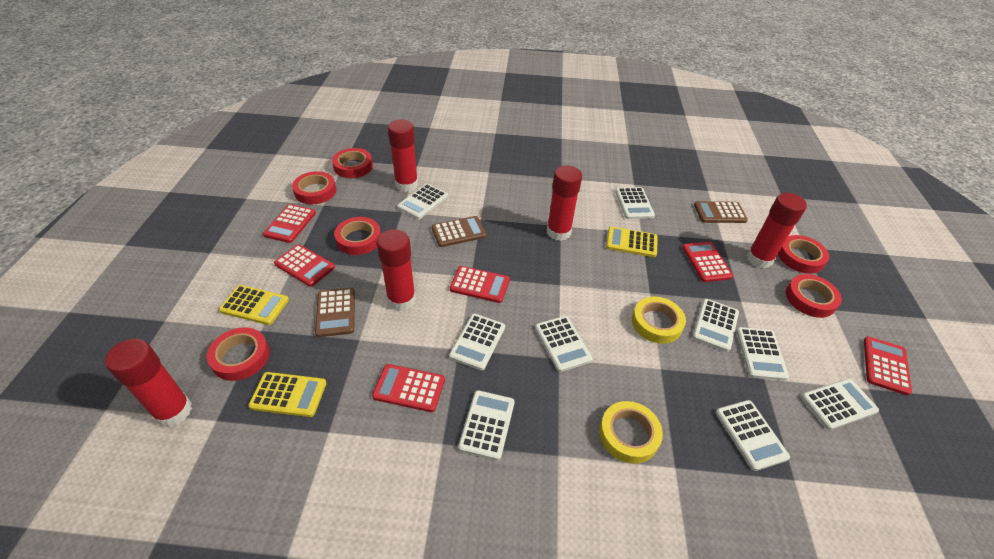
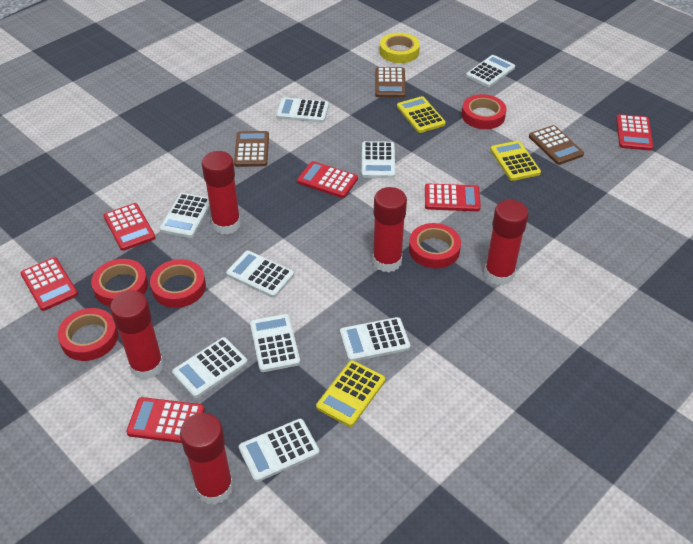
red tape: 6 -> 5
yellow tape: 2 -> 1

